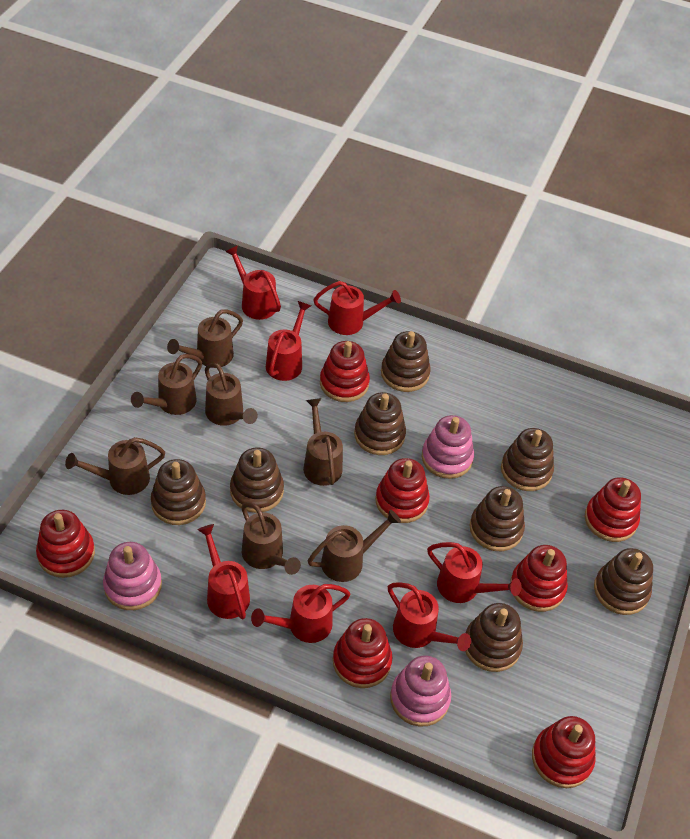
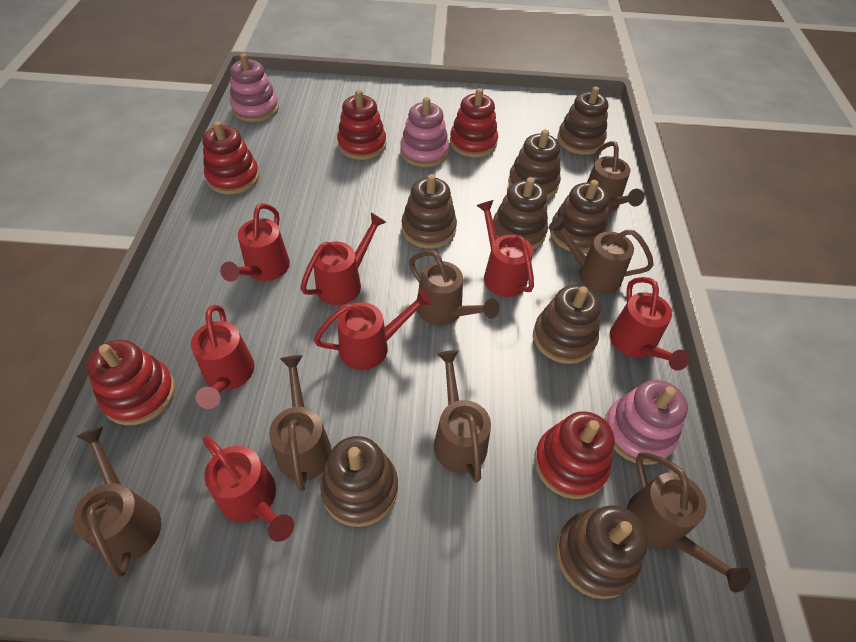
red stacking toy: 7 -> 5

